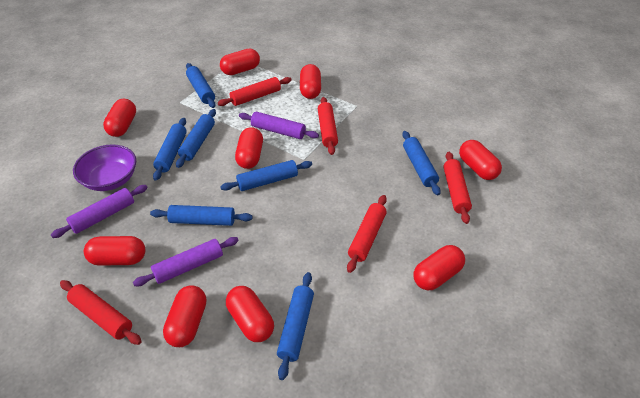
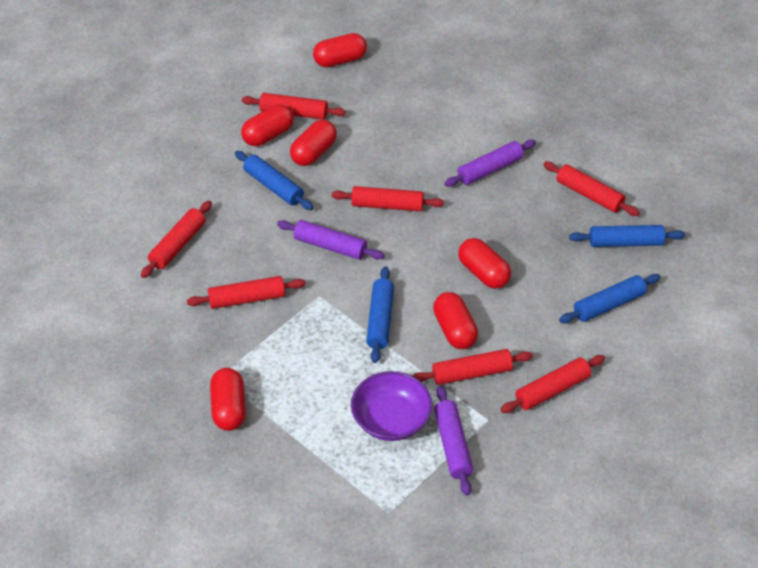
blue rolling pin: 7 -> 4
red capsule: 9 -> 6
red rolling pin: 5 -> 7

